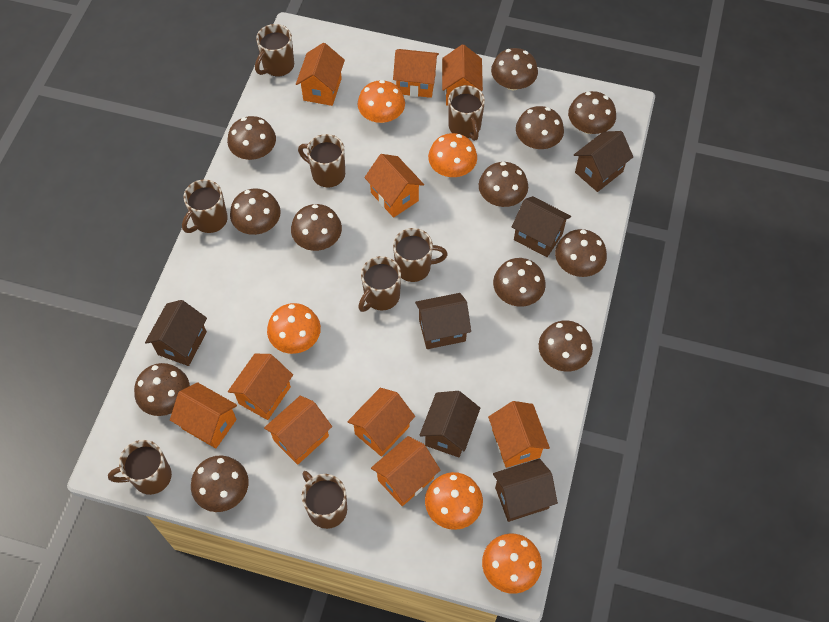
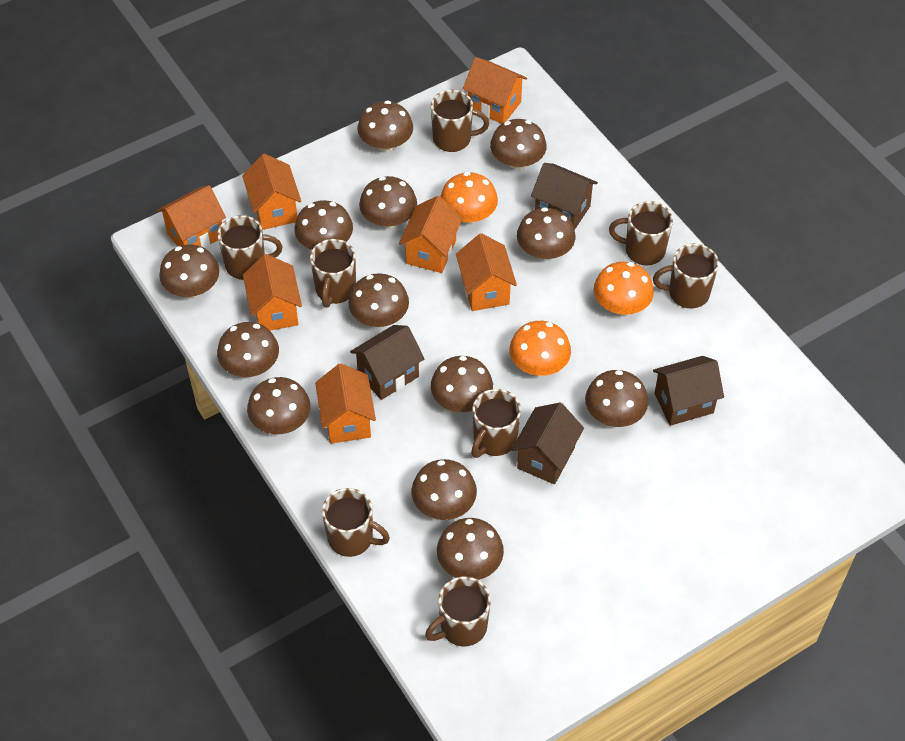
brown house: 6 -> 4
brown mushroom: 12 -> 13
orange house: 10 -> 7
orange mushroom: 5 -> 3

